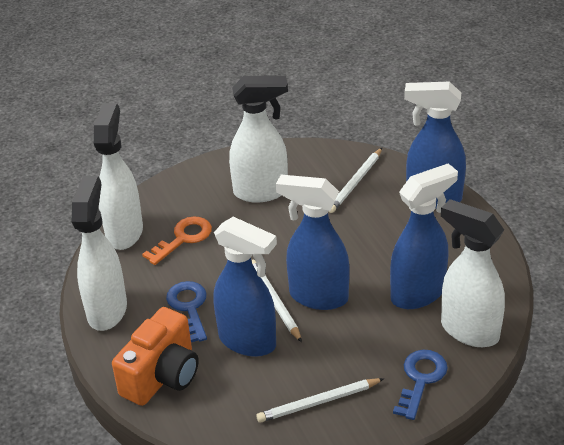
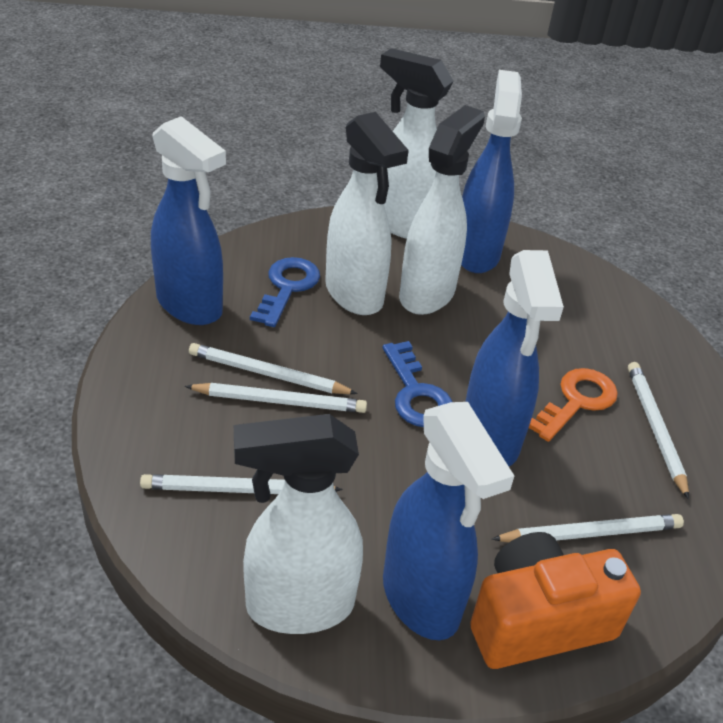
white pencil: 3 -> 5

